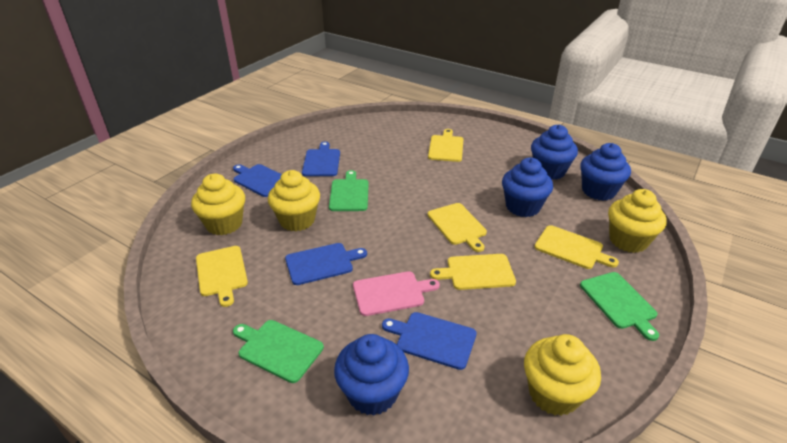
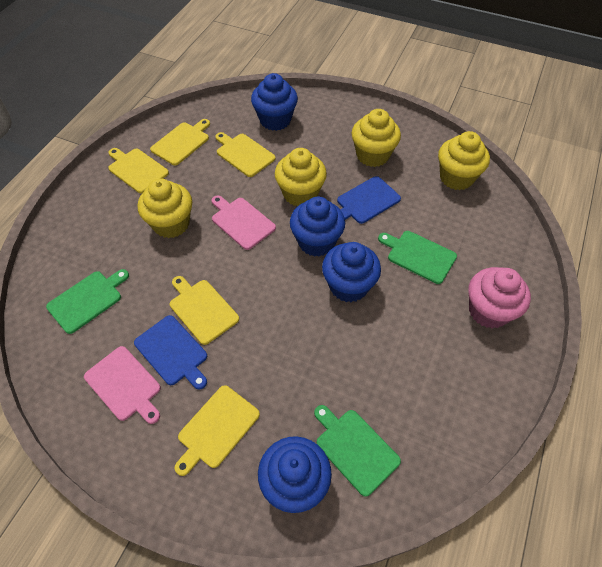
blue cutting board: 4 -> 2
pink cupcake: 0 -> 1
pink cutting board: 1 -> 2

